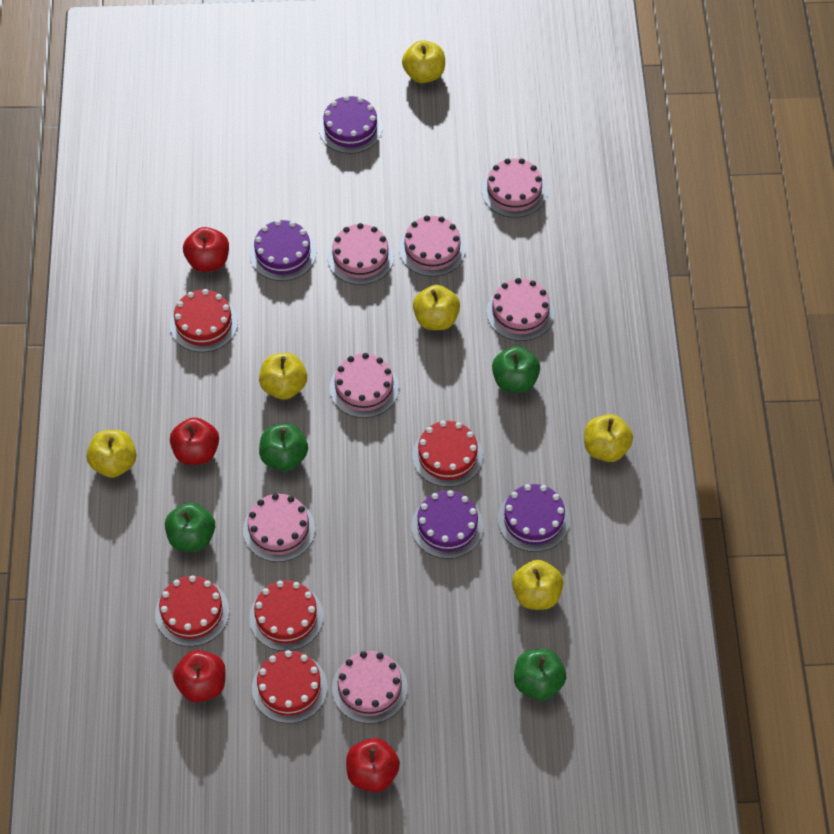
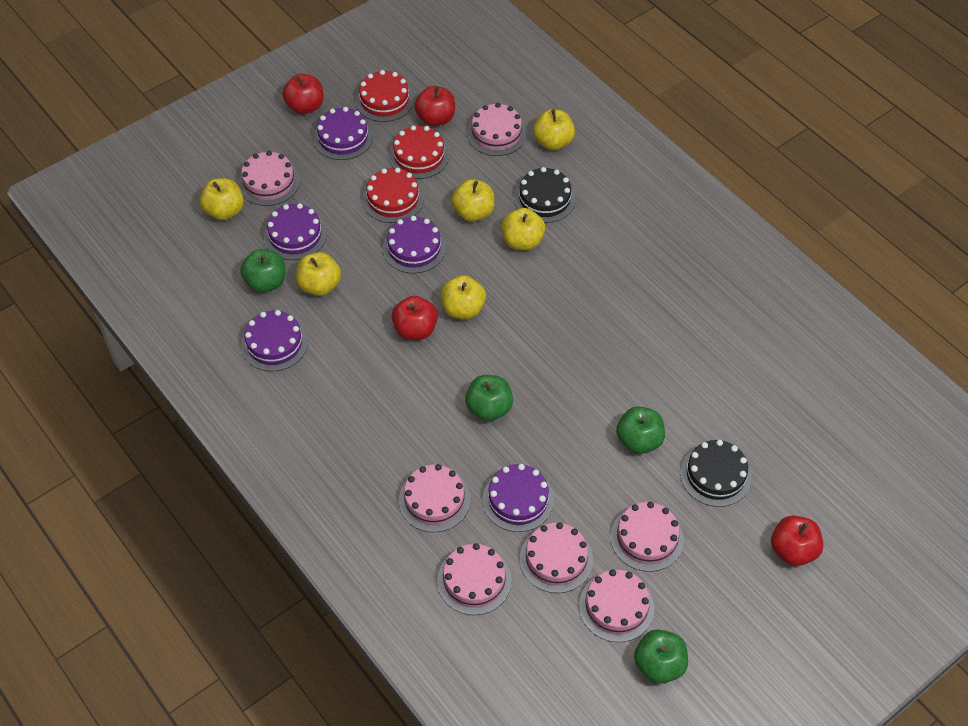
black cake: 0 -> 2
purple cake: 4 -> 5
red cake: 5 -> 3

